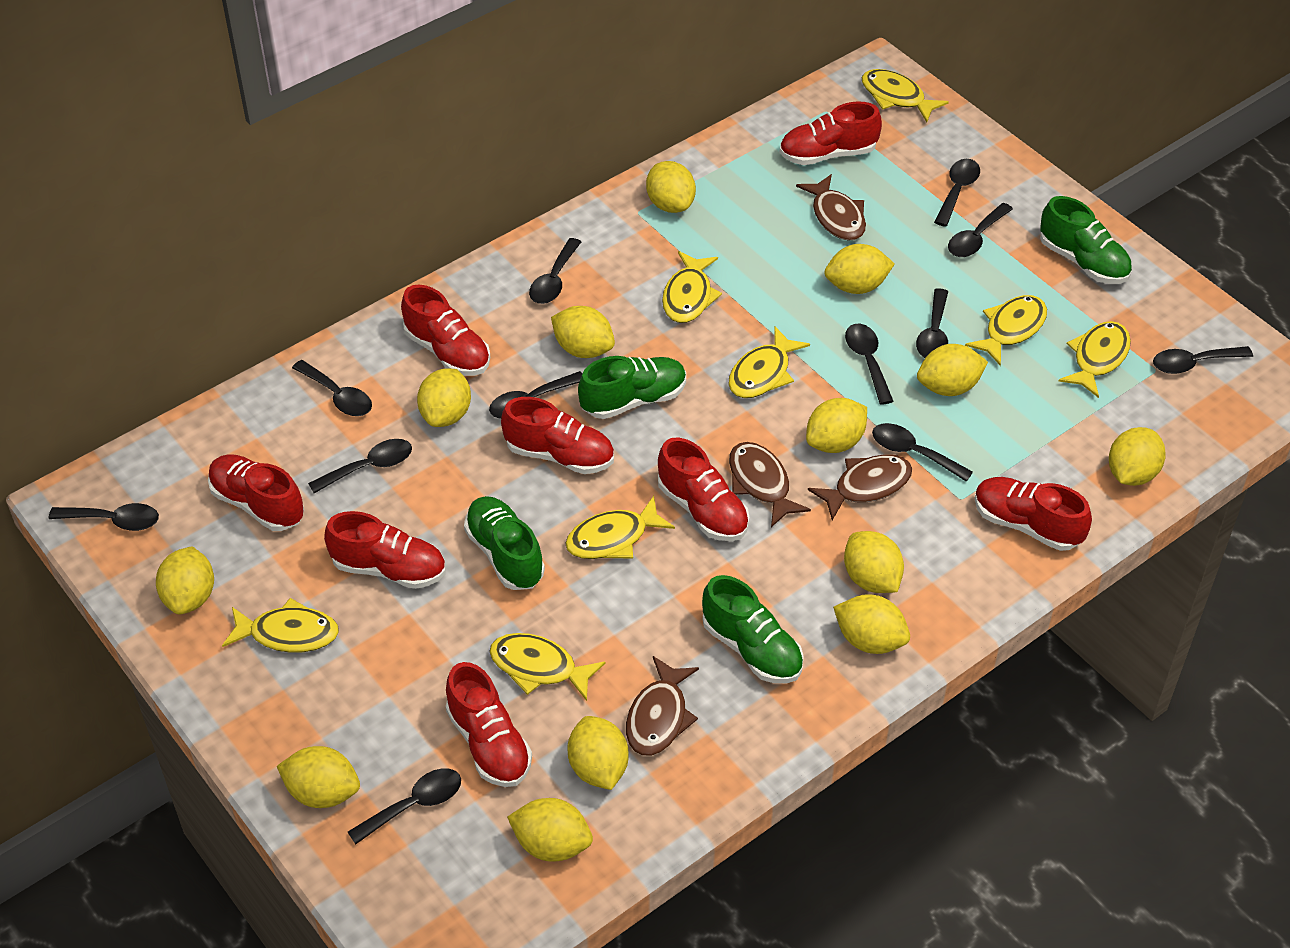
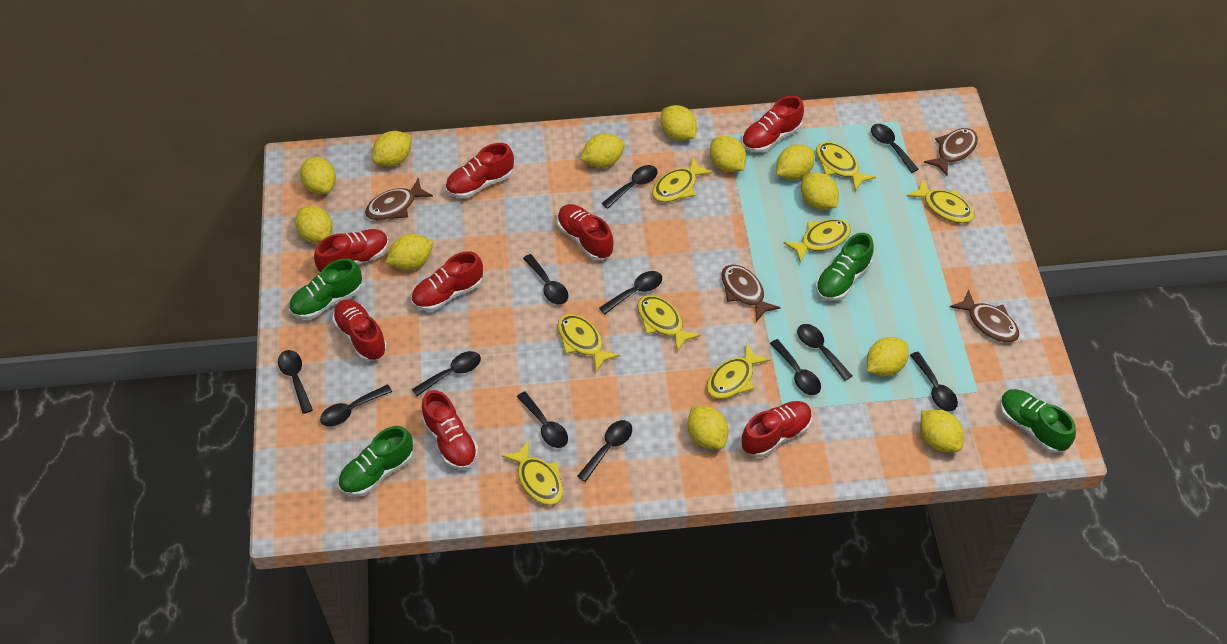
yellow lemon: 13 -> 12

